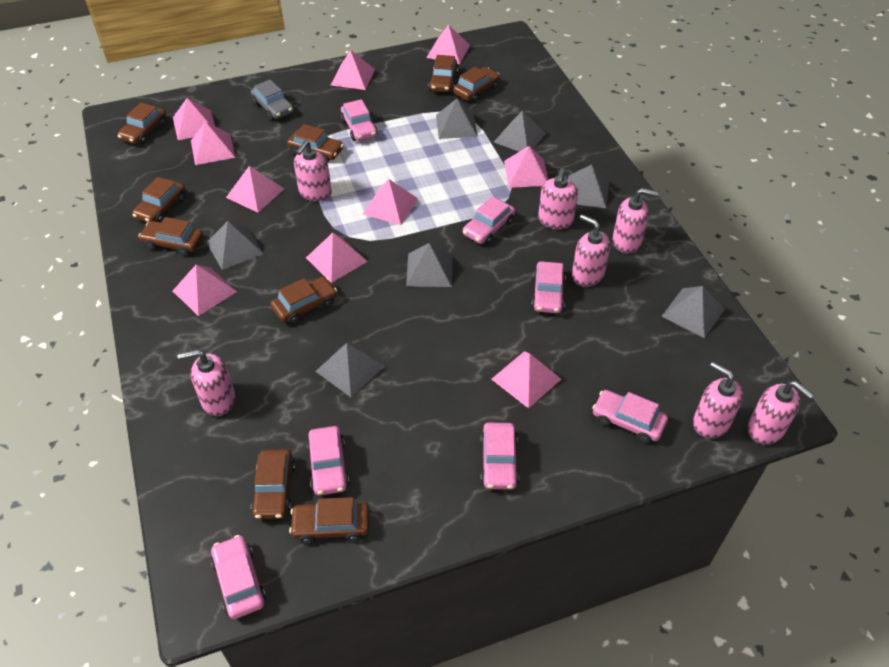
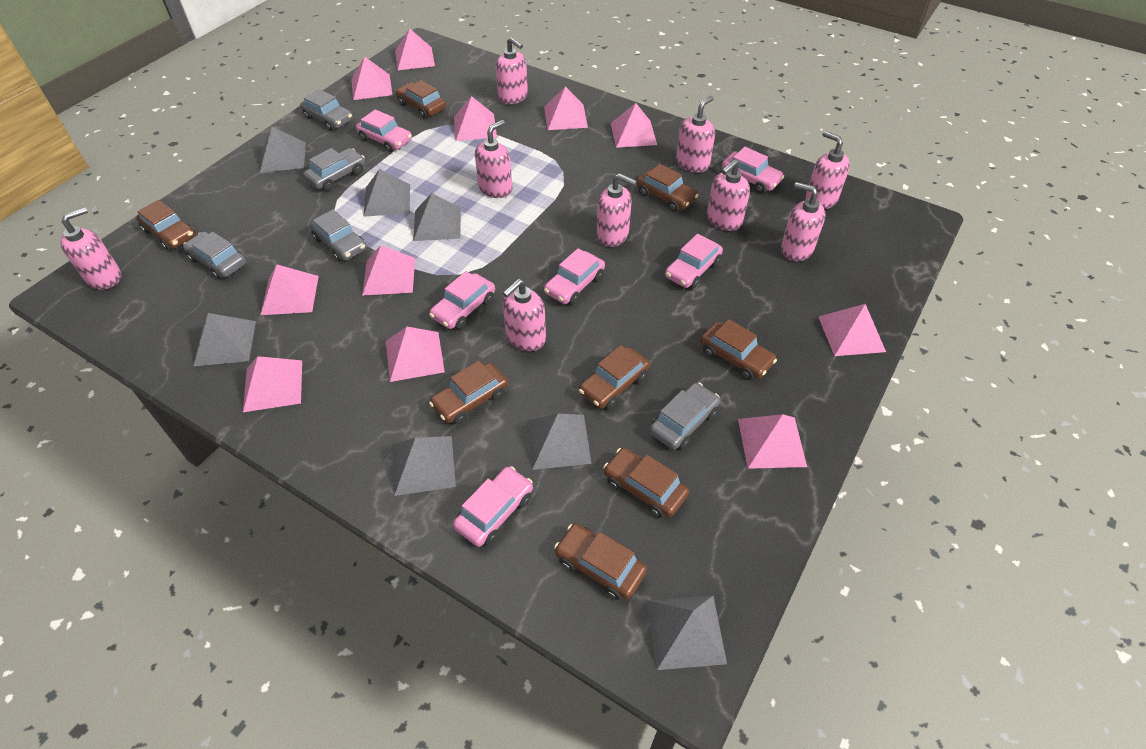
brown car: 9 -> 8
grey car: 1 -> 5
pink car: 7 -> 6
pink pyramid: 10 -> 11
pink soap dispenser: 7 -> 9

